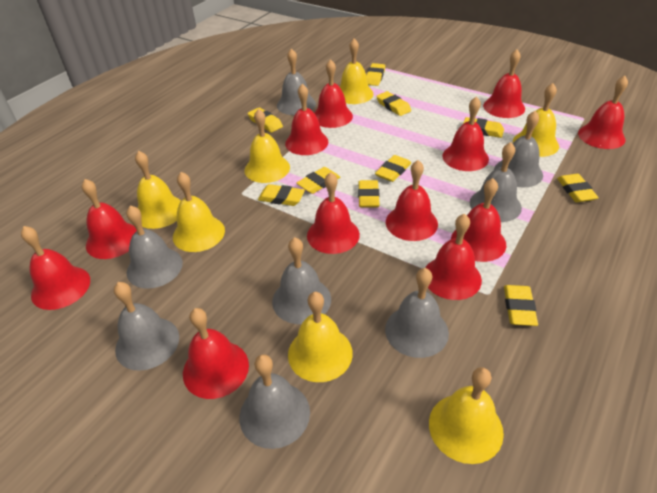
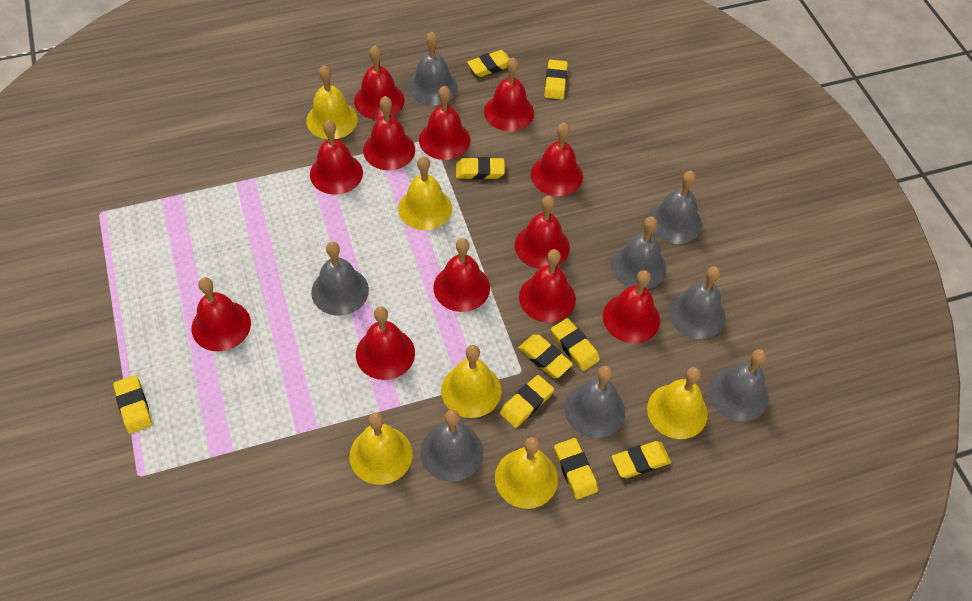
yellow bell: 7 -> 6
yellow eraser: 10 -> 9

